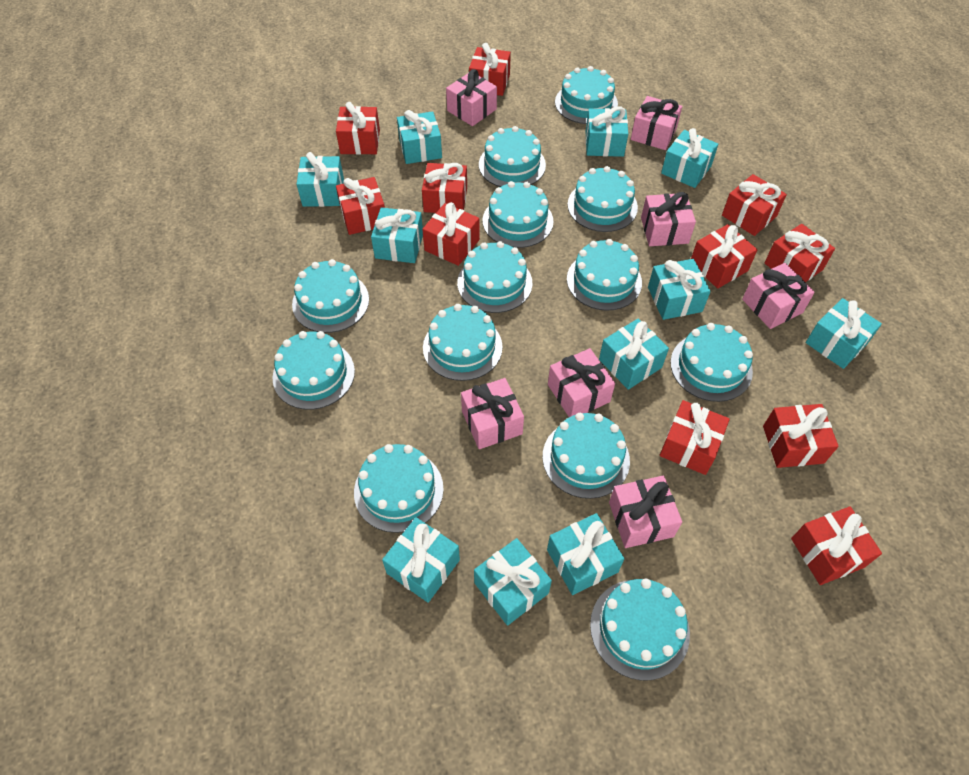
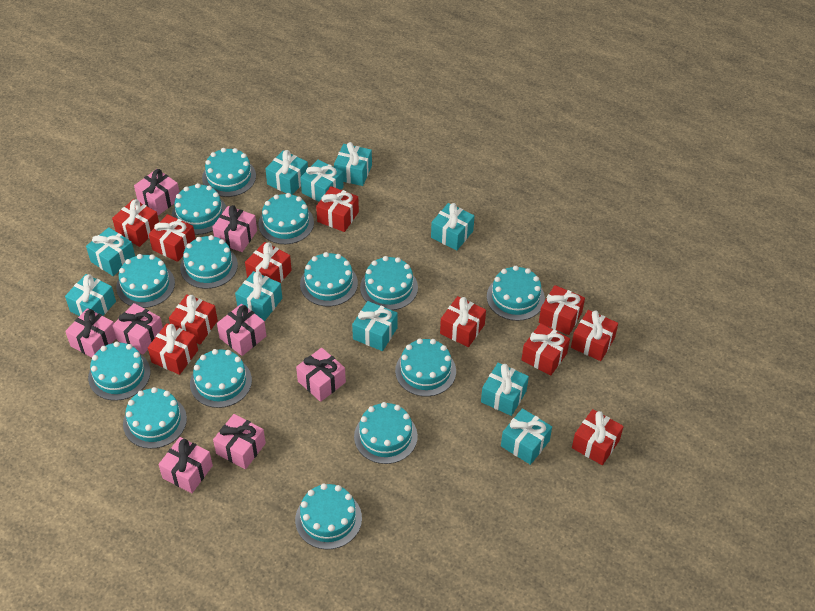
pink gift: 7 -> 8
turquoise cake: 13 -> 14
turquoise gift: 11 -> 10

